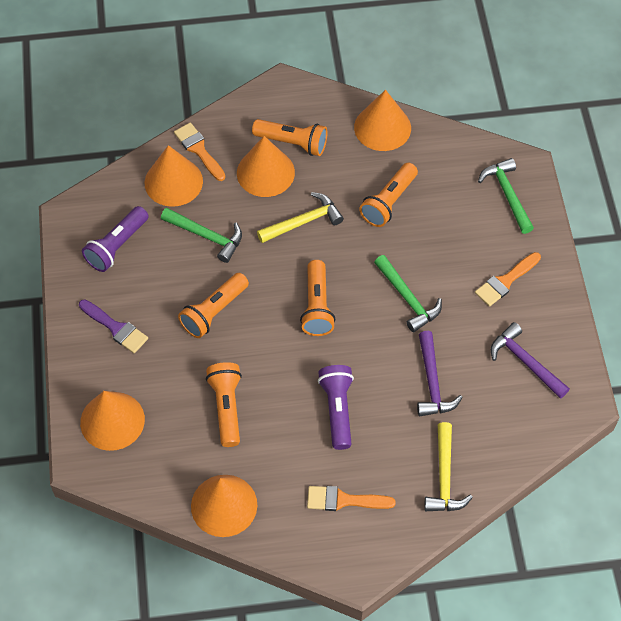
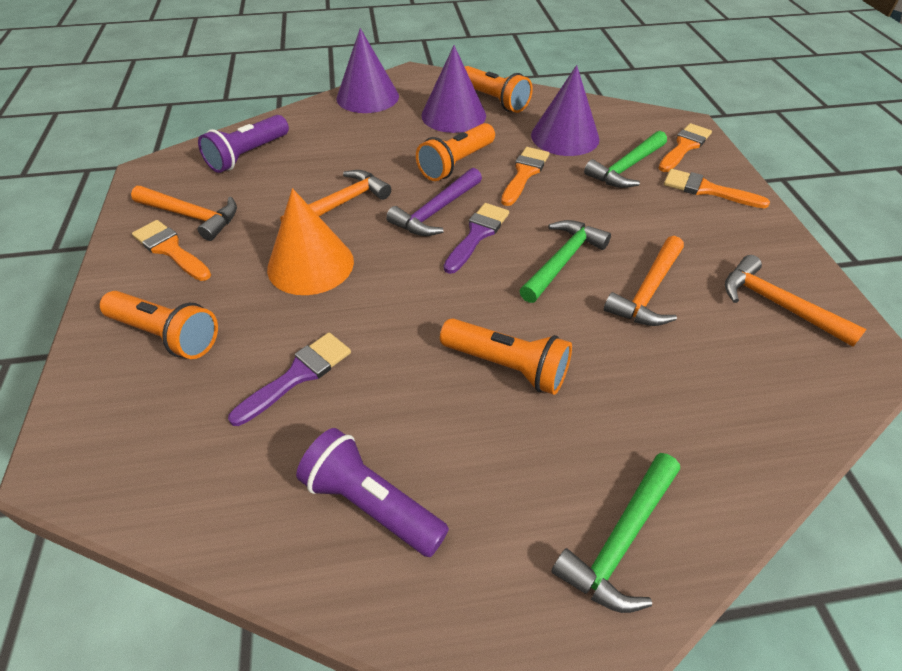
orange brush: 3 -> 4
orange cone: 5 -> 1
orange flashlight: 5 -> 4
orange hammer: 0 -> 4
purple brush: 1 -> 2
purple cone: 0 -> 3
purple hammer: 2 -> 1
yellow hammer: 2 -> 0

